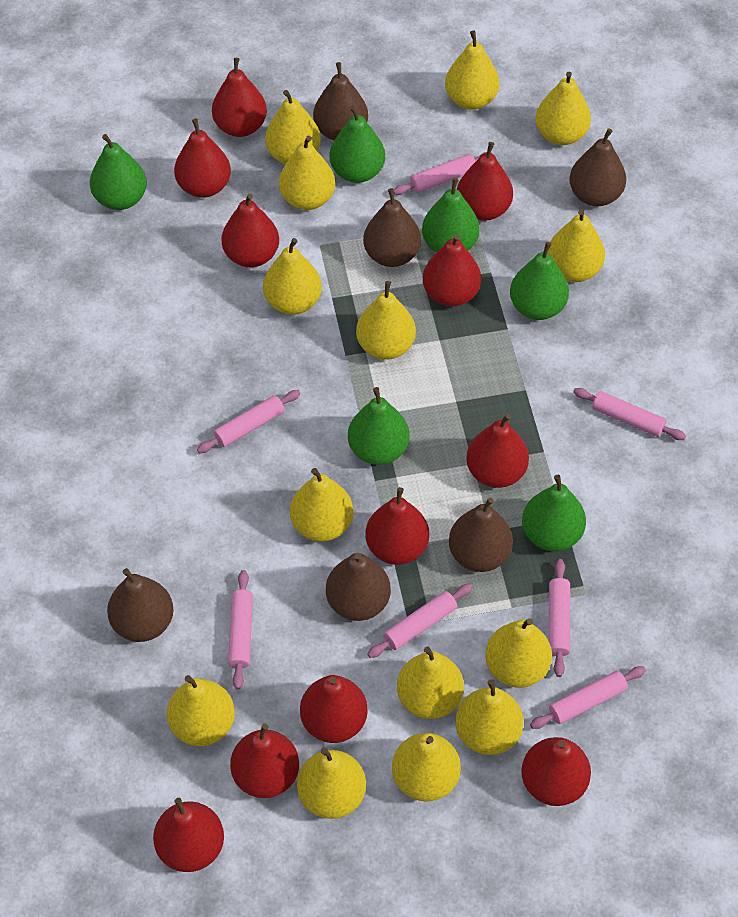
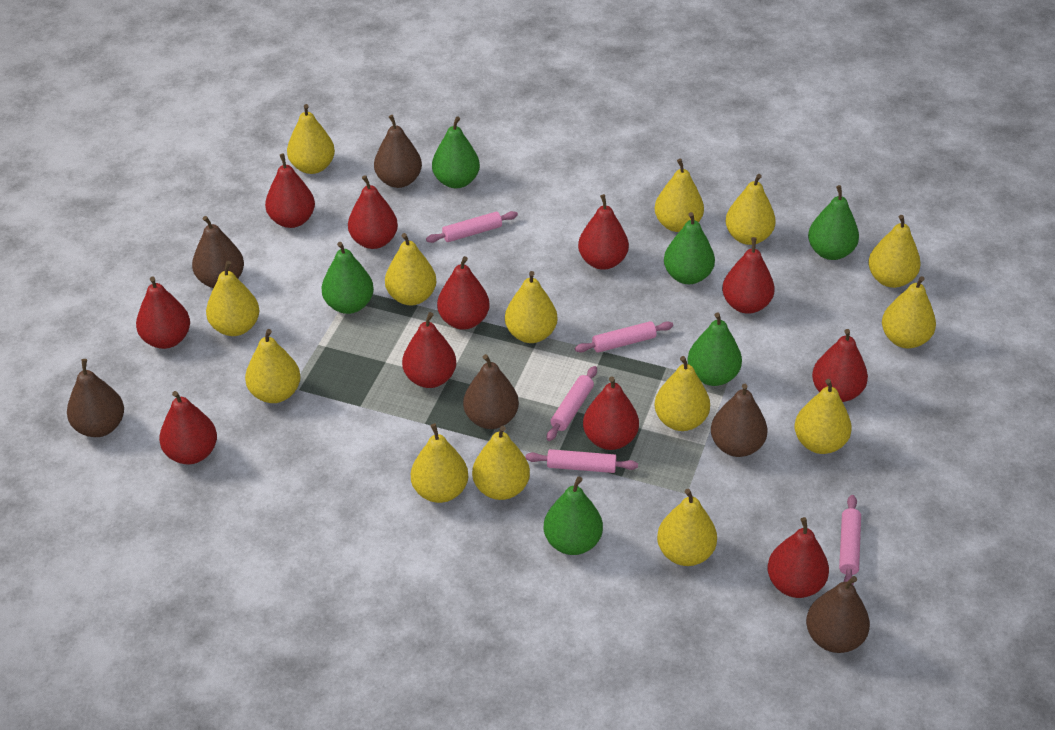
pink rolling pin: 7 -> 5

